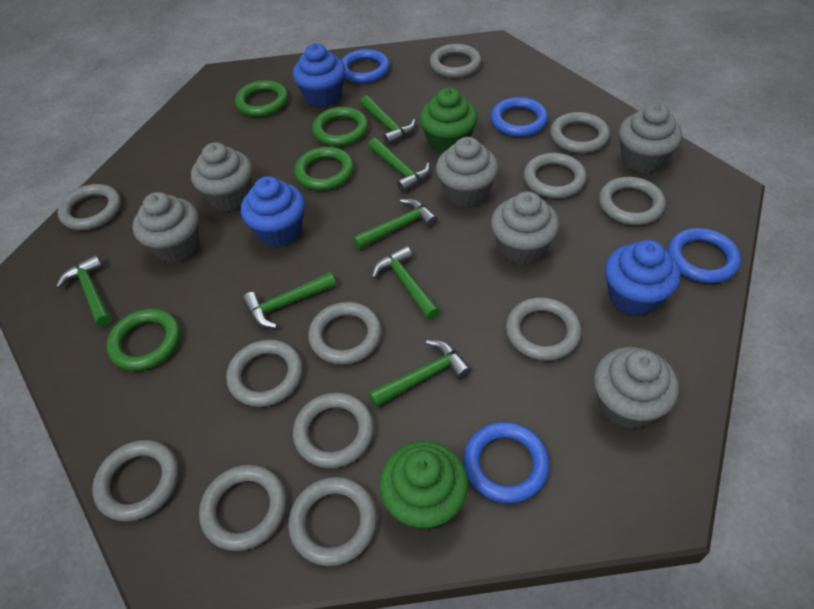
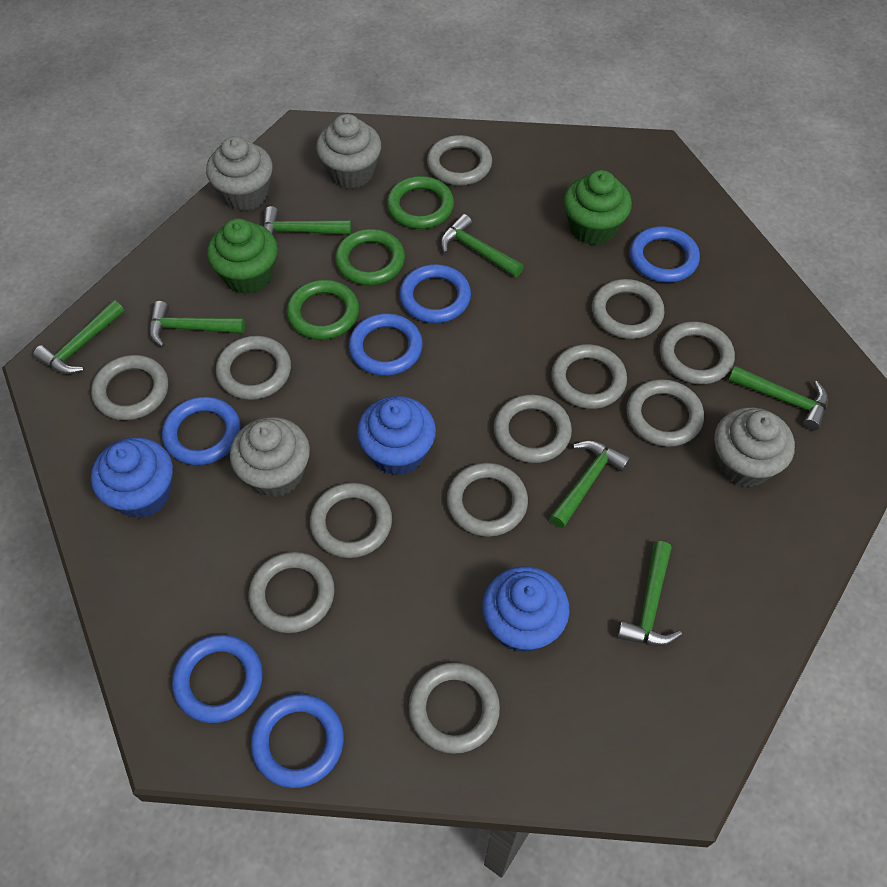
blue ring: 4 -> 6
green ring: 4 -> 3
grey cupcake: 6 -> 4

